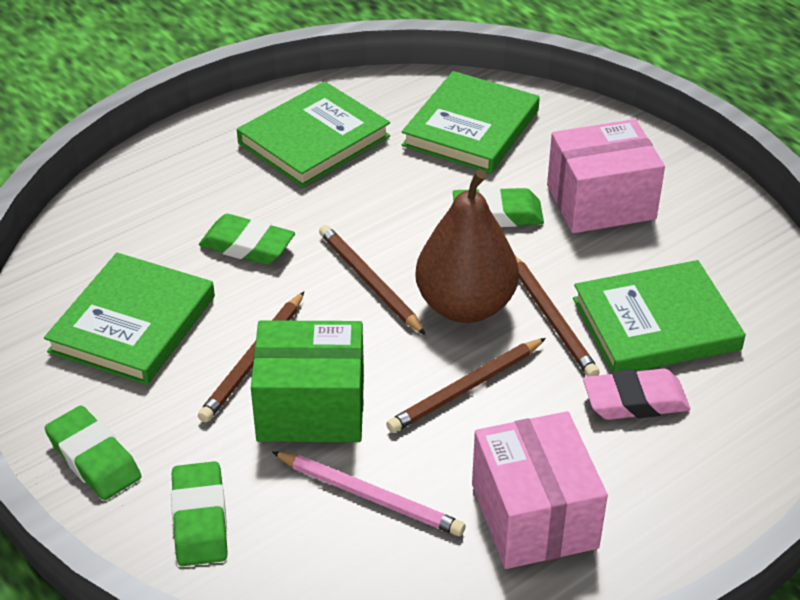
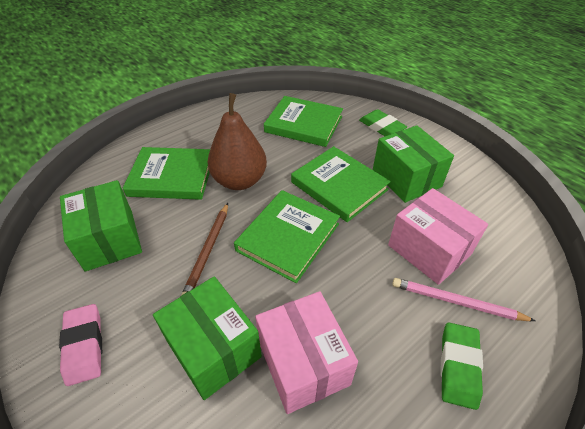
brown pencil: 4 -> 1
green box: 1 -> 3
green eraser: 4 -> 2

